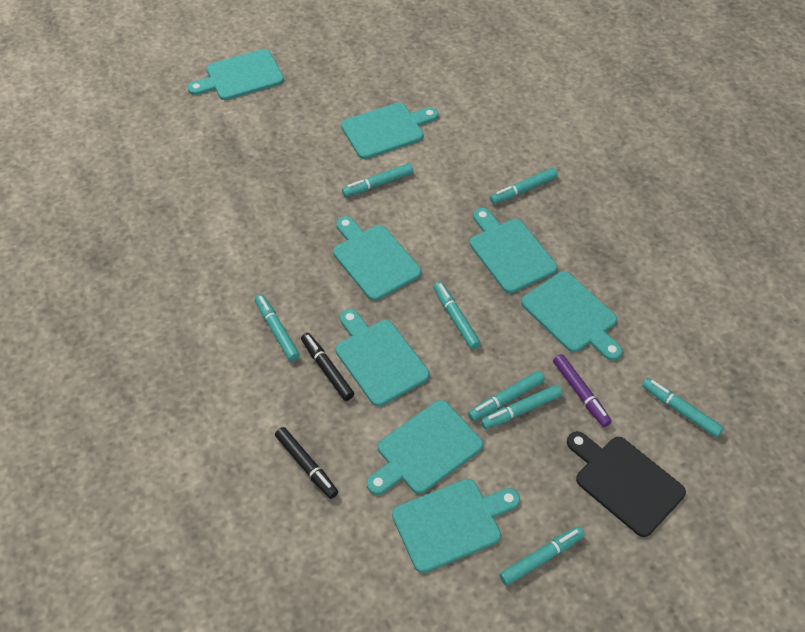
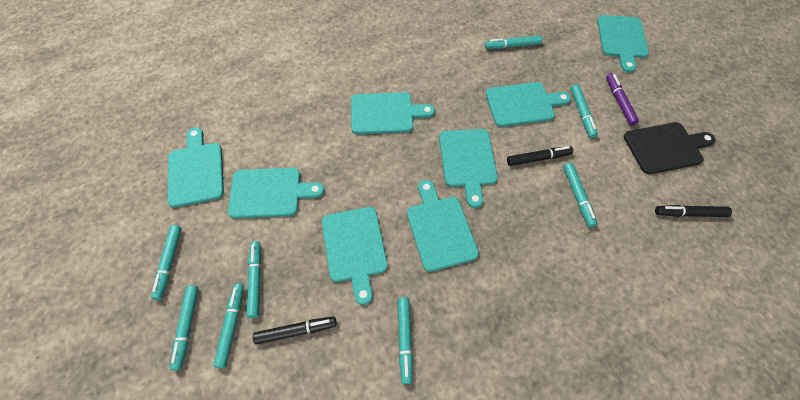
black marker: 2 -> 3

